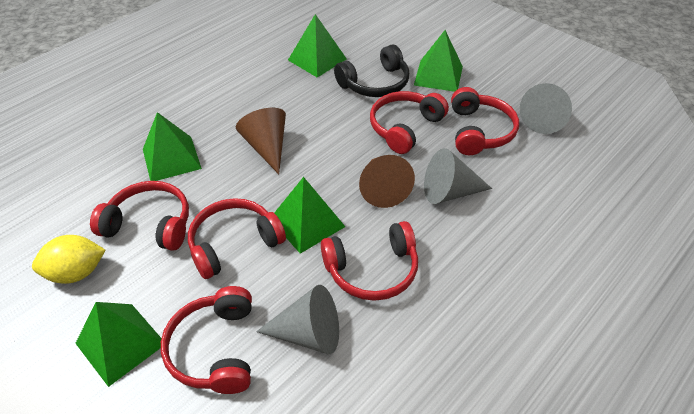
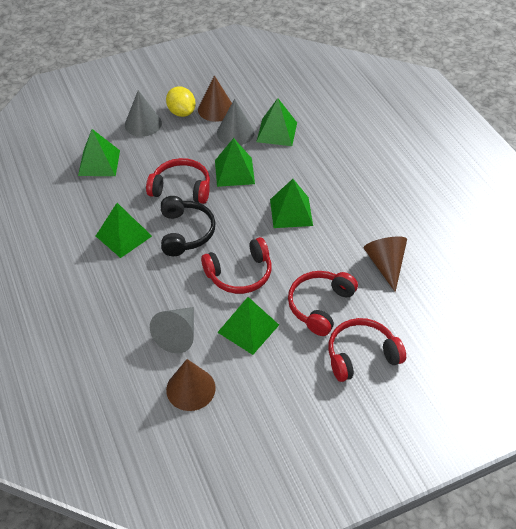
brown cone: 2 -> 3
green pyramid: 5 -> 6
red headphones: 6 -> 4

